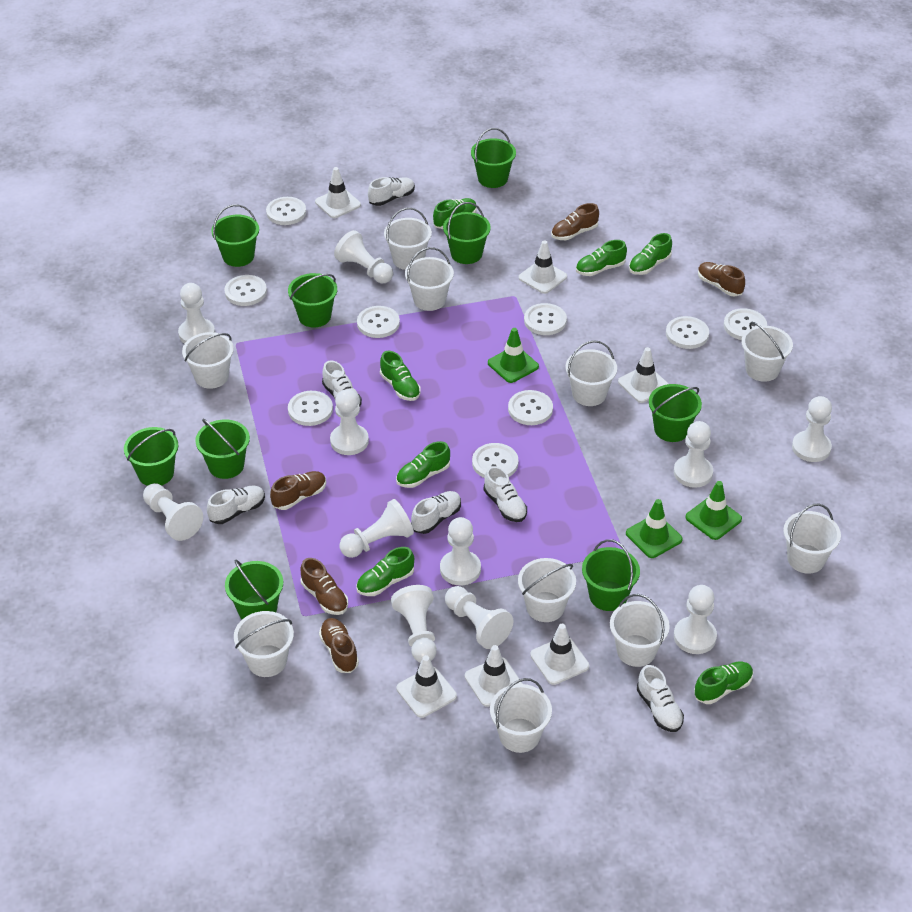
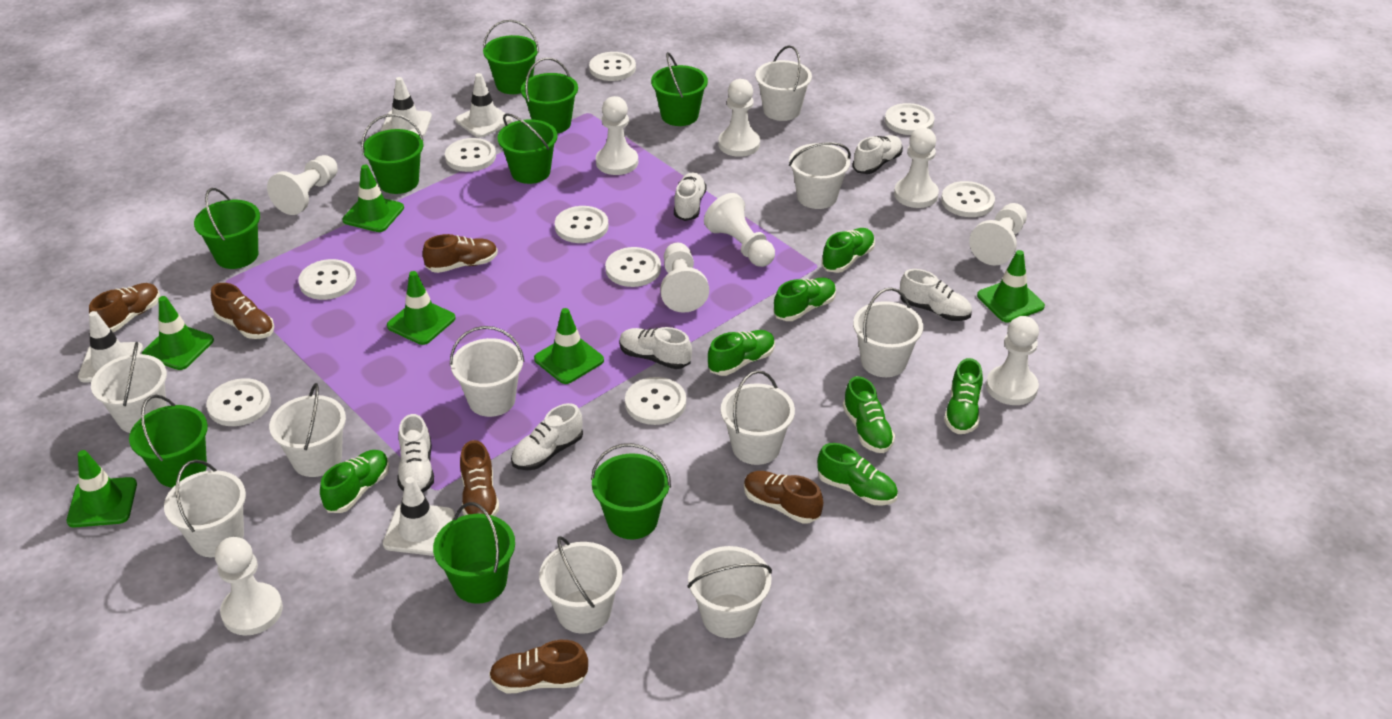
brown shoe: 5 -> 6
green traffic cone: 3 -> 6
white pawn: 11 -> 9
white traffic cone: 6 -> 4

